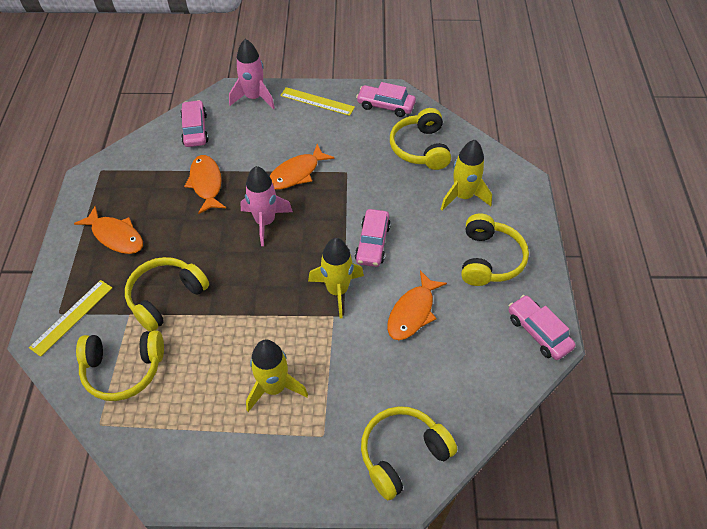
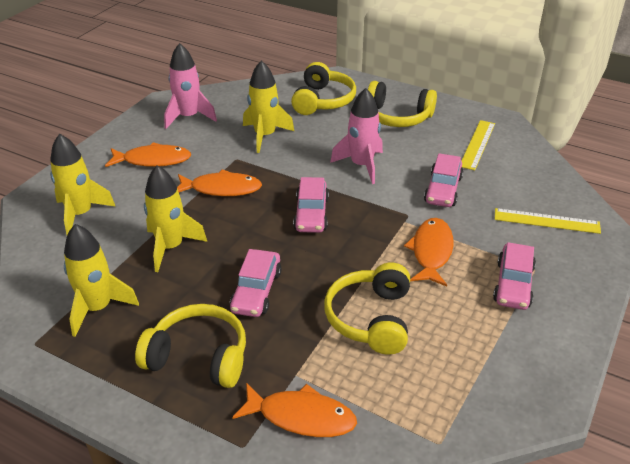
yellow headphones: 5 -> 4
yellow rocket: 3 -> 4

